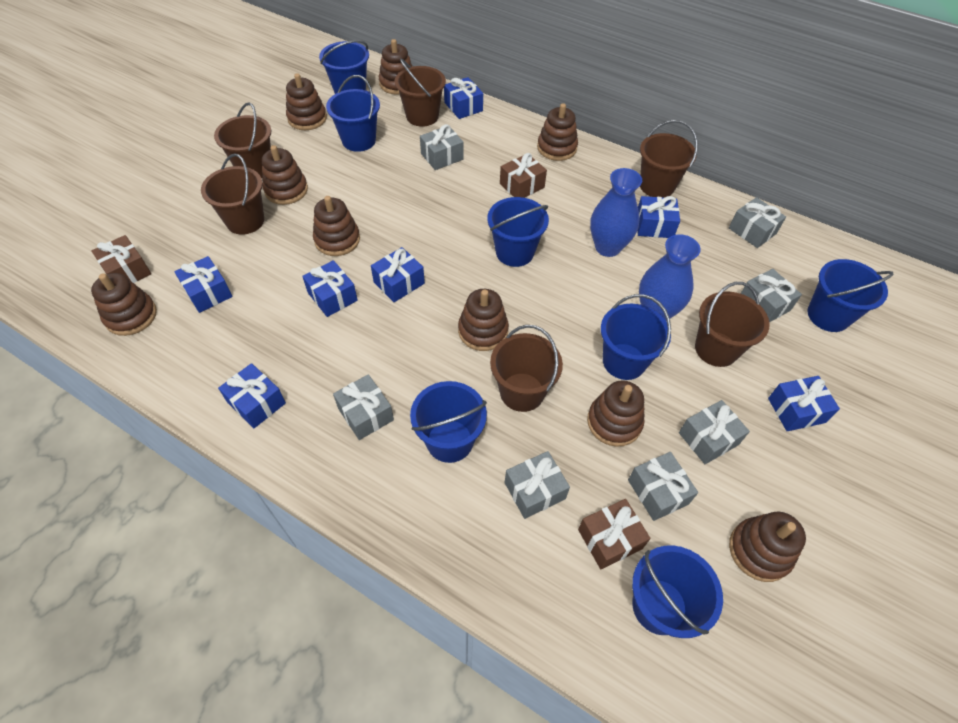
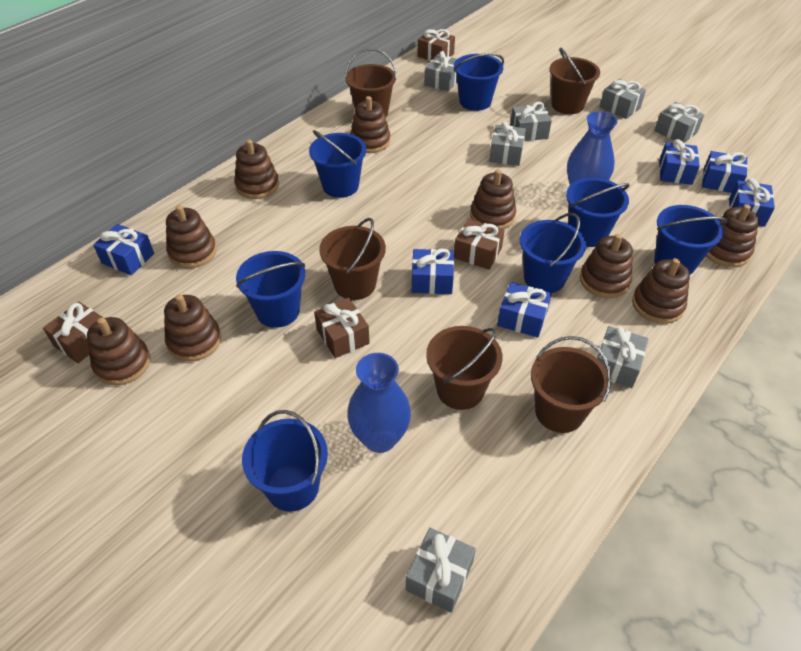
blue gift: 7 -> 6
brown bucket: 6 -> 5
brown gift: 3 -> 4

